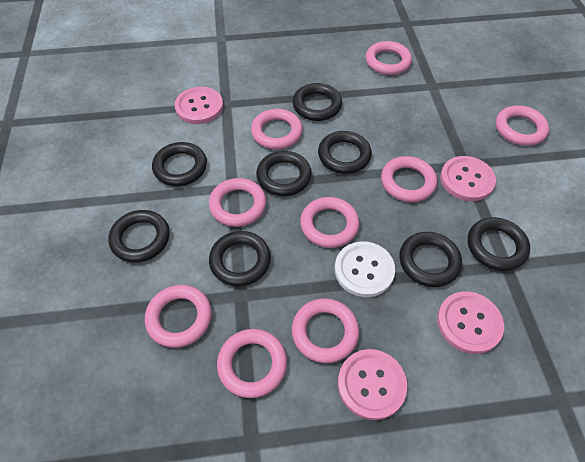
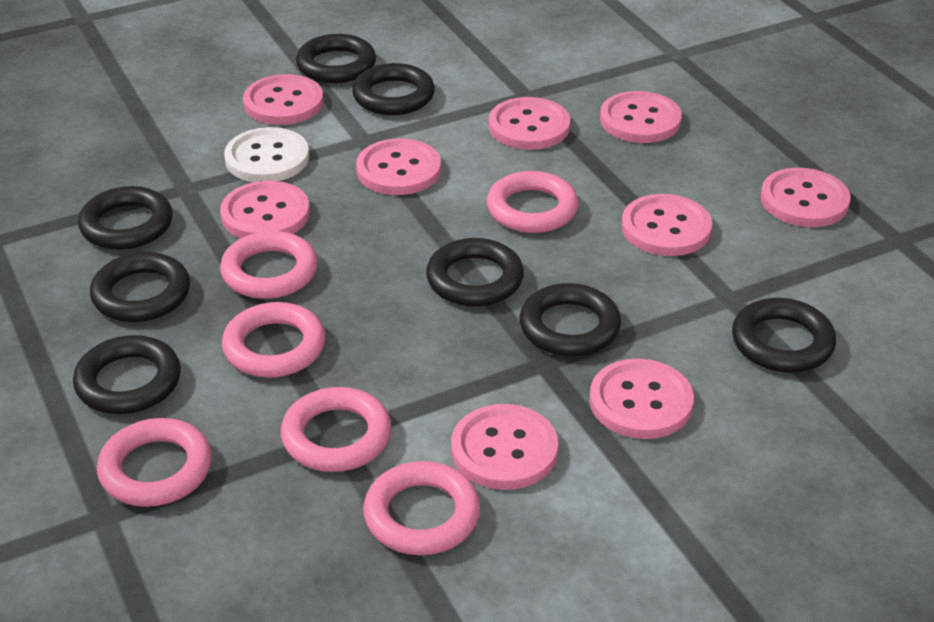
pink button: 4 -> 9
pink ring: 9 -> 6

